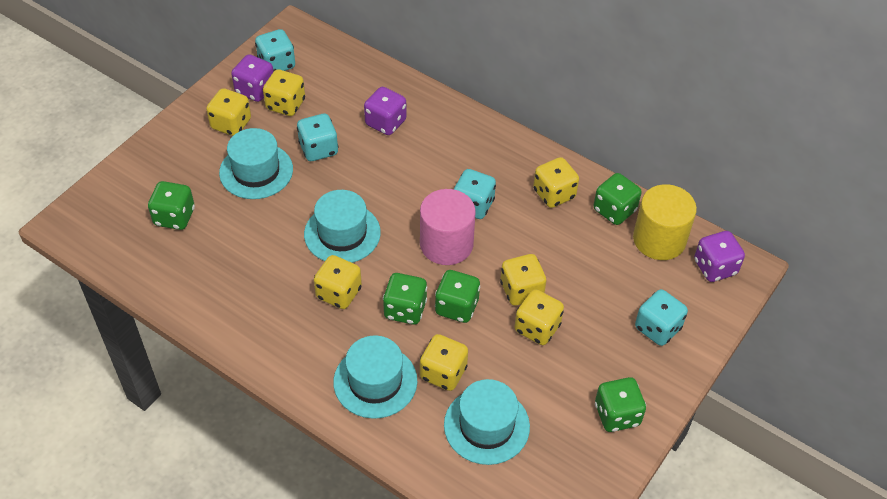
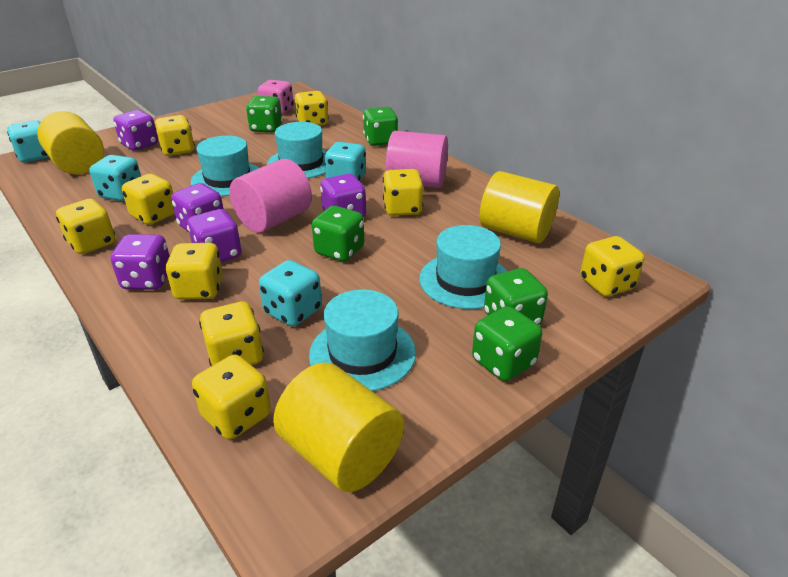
pink cylinder: 1 -> 2
pink dice: 0 -> 1
purple dice: 3 -> 5
yellow cylinder: 1 -> 3
yellow dice: 7 -> 9

